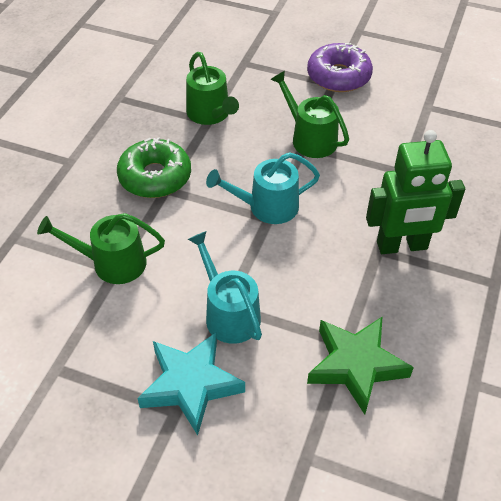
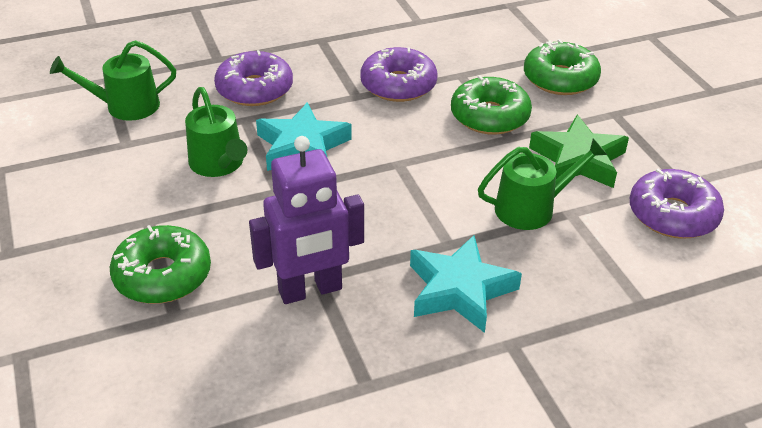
green donut: 1 -> 3
green robot: 1 -> 0
purple donut: 1 -> 3
purple robot: 0 -> 1
turquoise star: 1 -> 2
turquoise watering can: 2 -> 0

